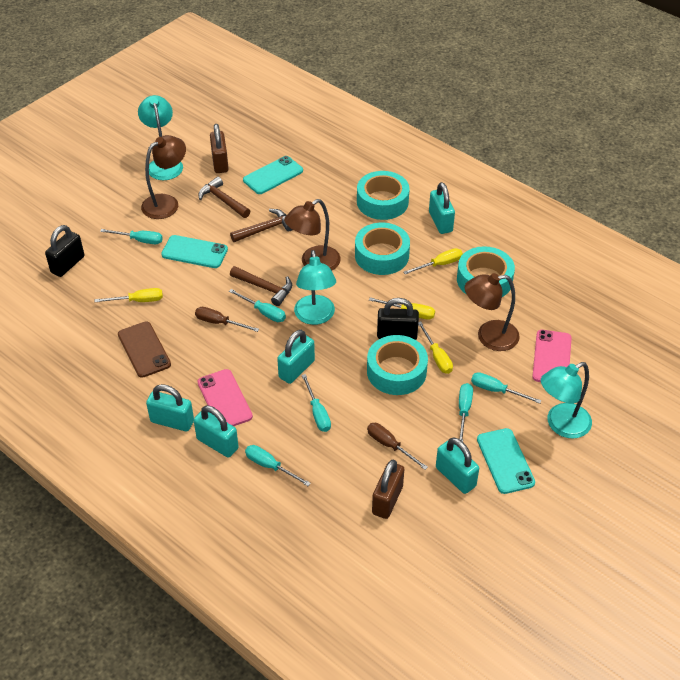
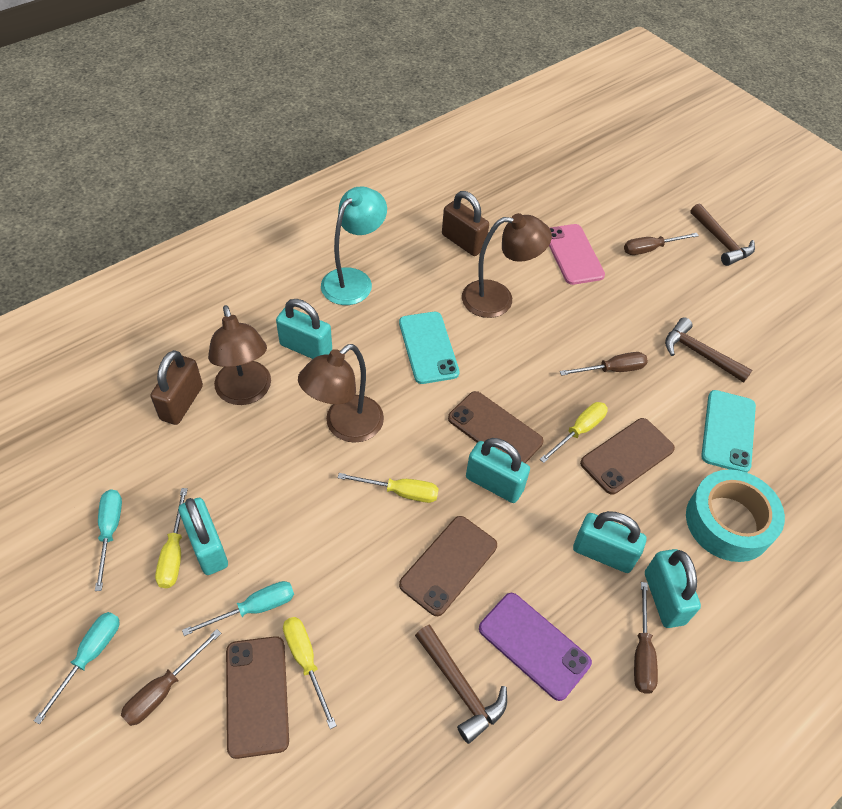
black padlock: 2 -> 0
brown phone: 1 -> 4
brown screwdriver: 2 -> 4
pink phone: 2 -> 1
purple phone: 0 -> 1
turquoise lamp: 3 -> 1
turquoise phone: 3 -> 2
turquoise screwdriver: 6 -> 3
turquoise tape: 4 -> 1

